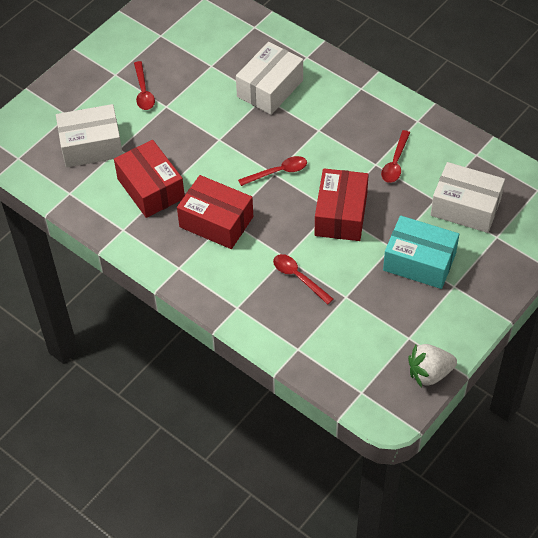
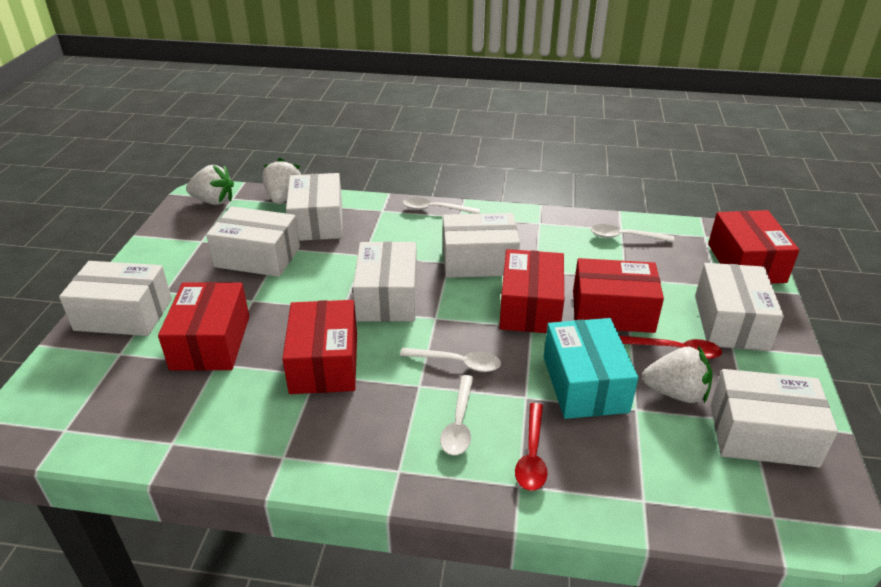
red box: 3 -> 5
red spoon: 4 -> 2
white box: 3 -> 7
white spoon: 0 -> 4
white strawberry: 1 -> 3

